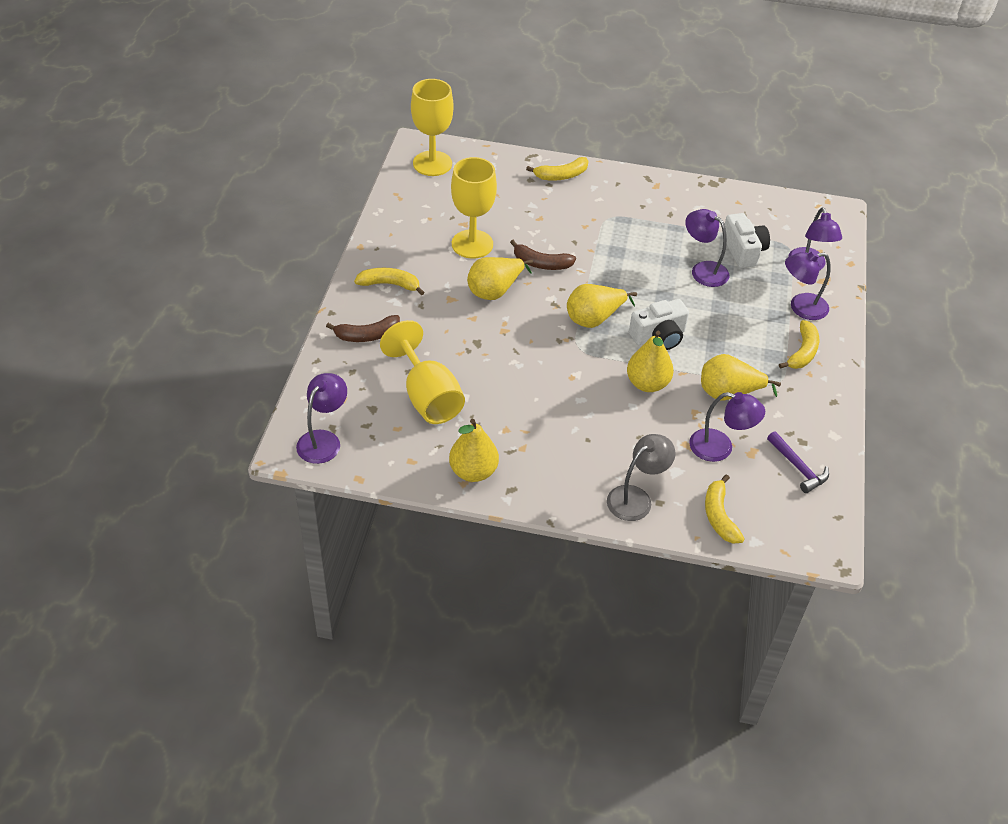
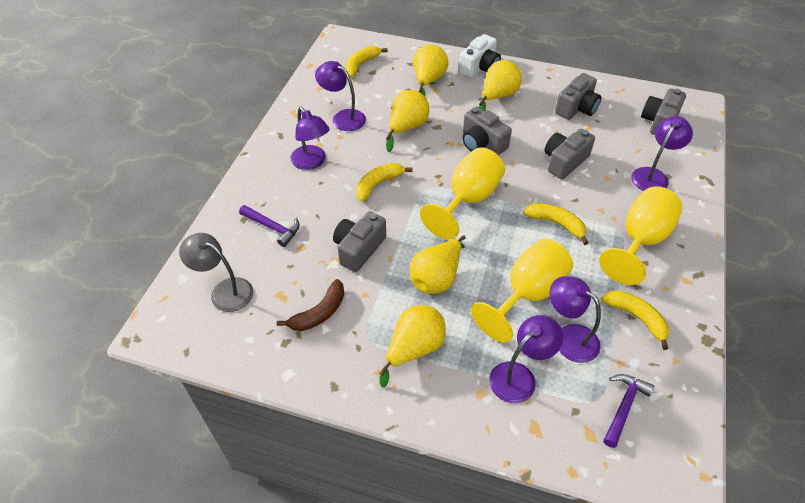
brown banana: 2 -> 1
grey camera: 0 -> 5
purple hammer: 1 -> 2
white camera: 2 -> 1

